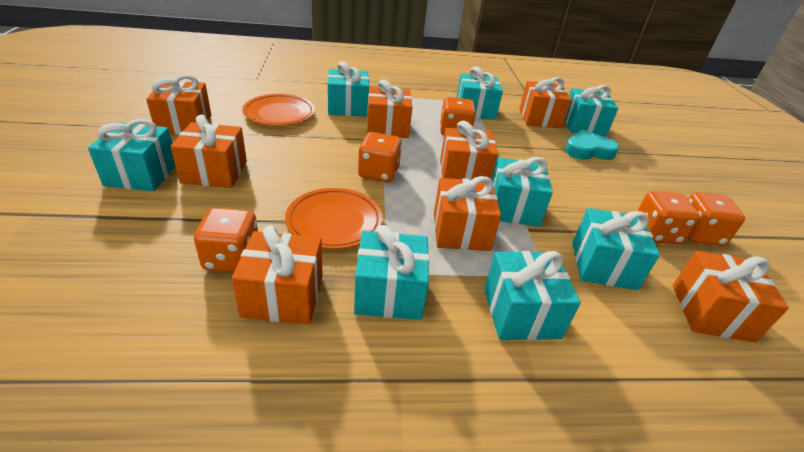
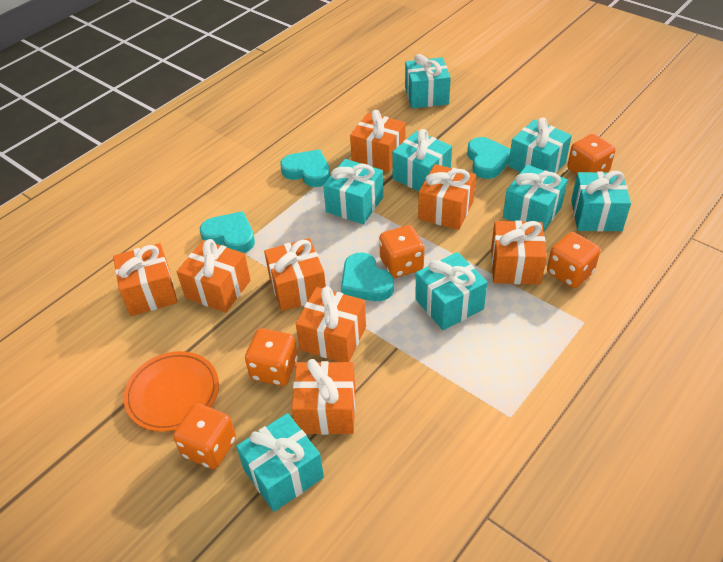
orange plate: 2 -> 1
turquoise heart: 1 -> 4

